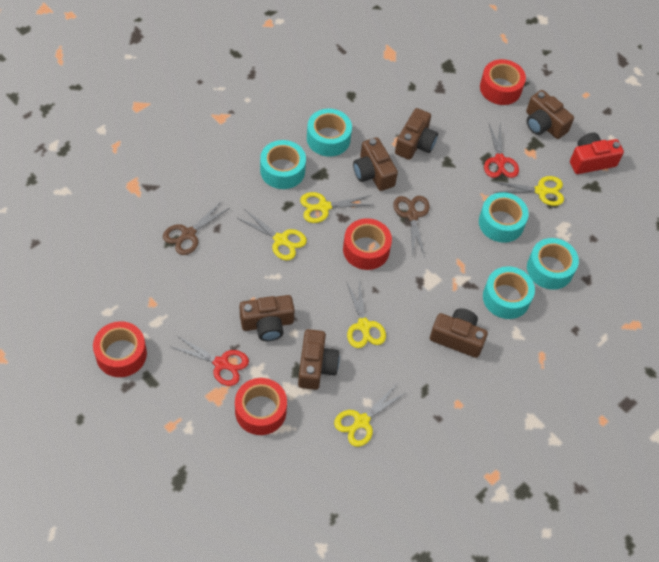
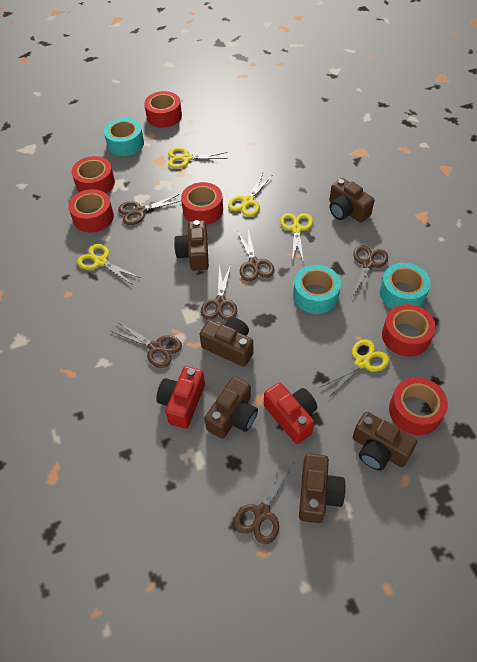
brown scissors: 2 -> 6
red camera: 1 -> 2
red scissors: 2 -> 0
red tape: 4 -> 6
turquoise tape: 5 -> 3

